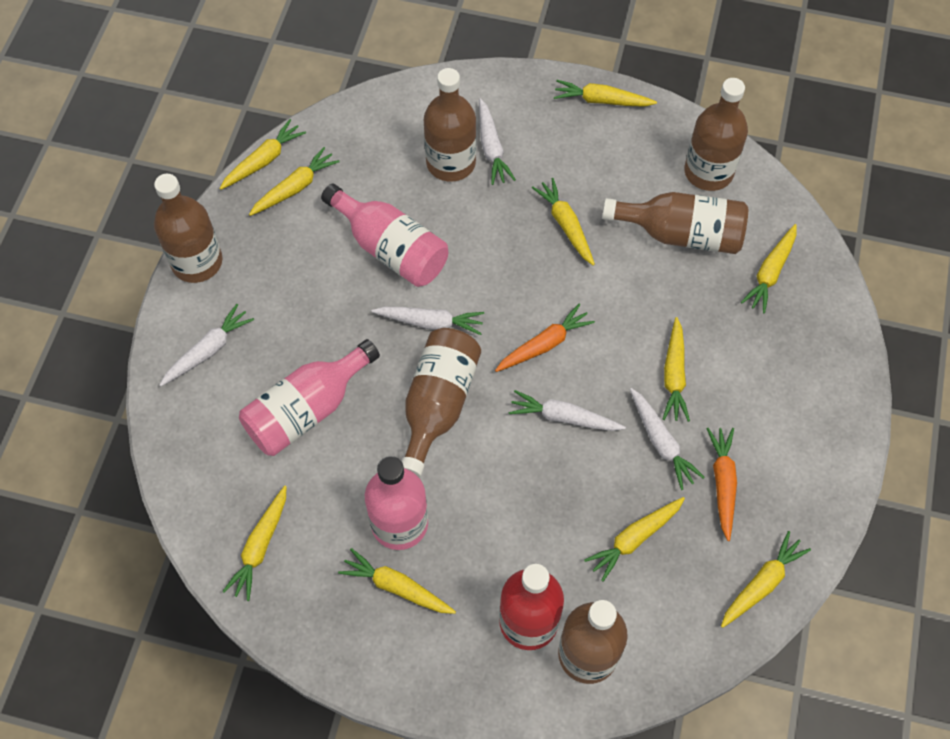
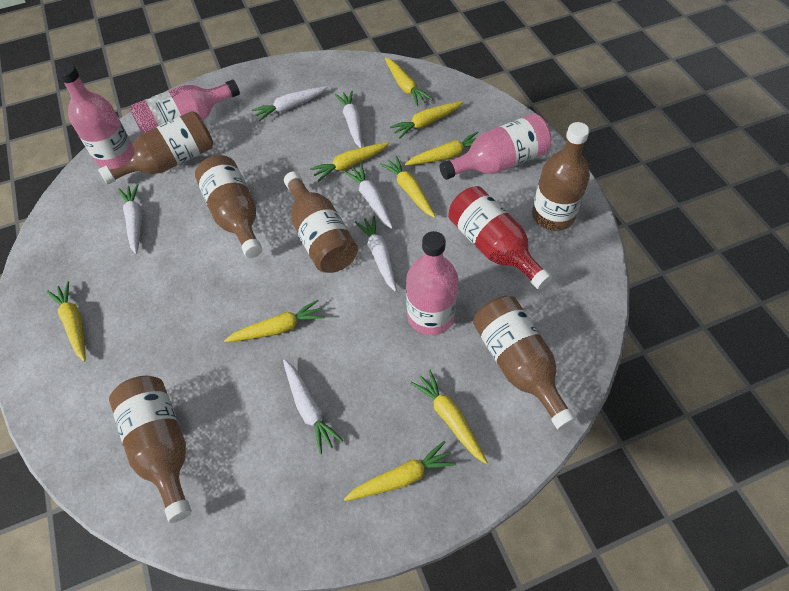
orange carrot: 2 -> 0
pink bottle: 3 -> 4
white carrot: 5 -> 6
yellow carrot: 10 -> 9

